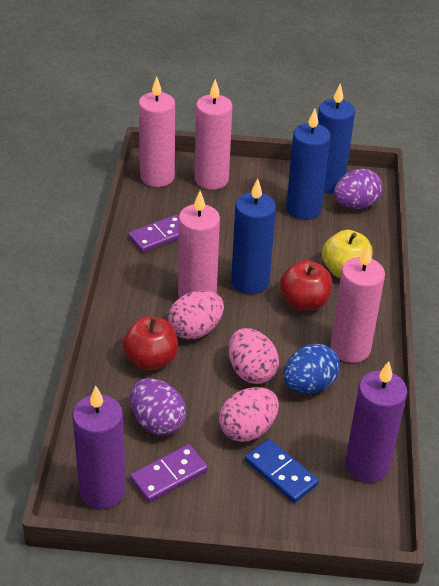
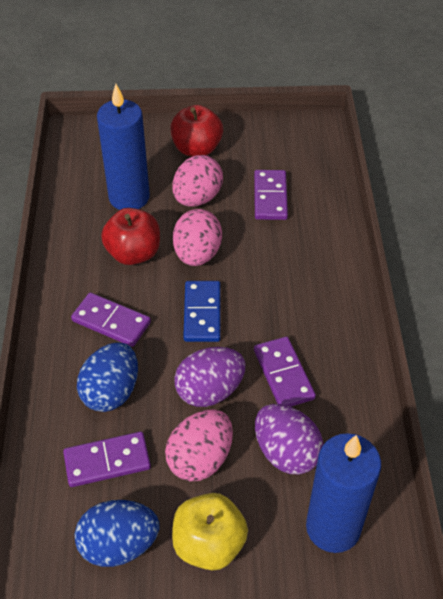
blue candle: 3 -> 2
blue egg: 1 -> 2
pink candle: 4 -> 0
purple candle: 2 -> 0
purple domino: 2 -> 4

